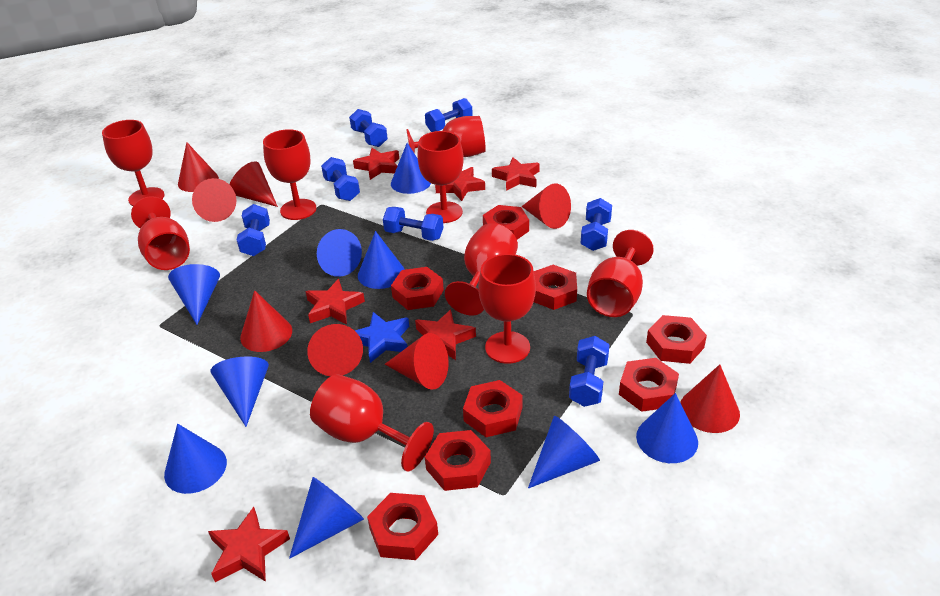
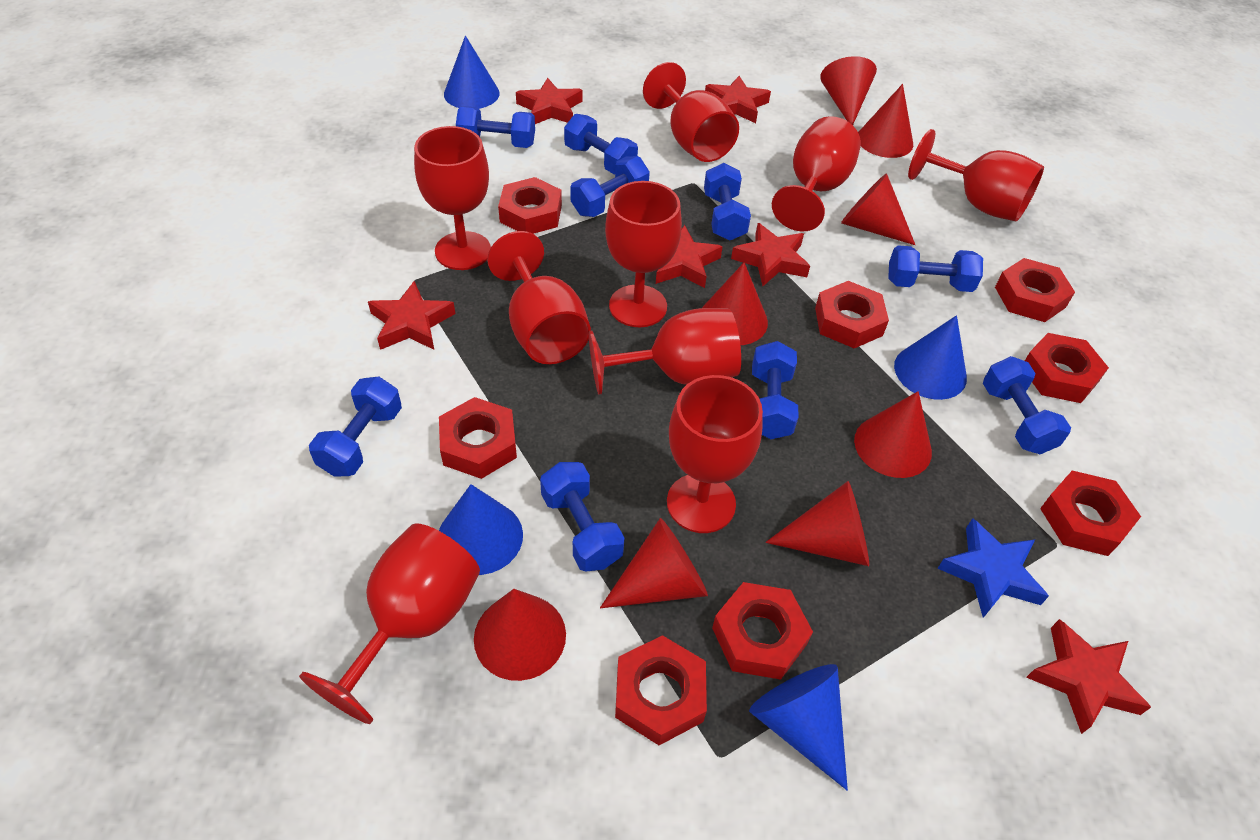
blue cone: 9 -> 4
blue dumbbell: 7 -> 9

